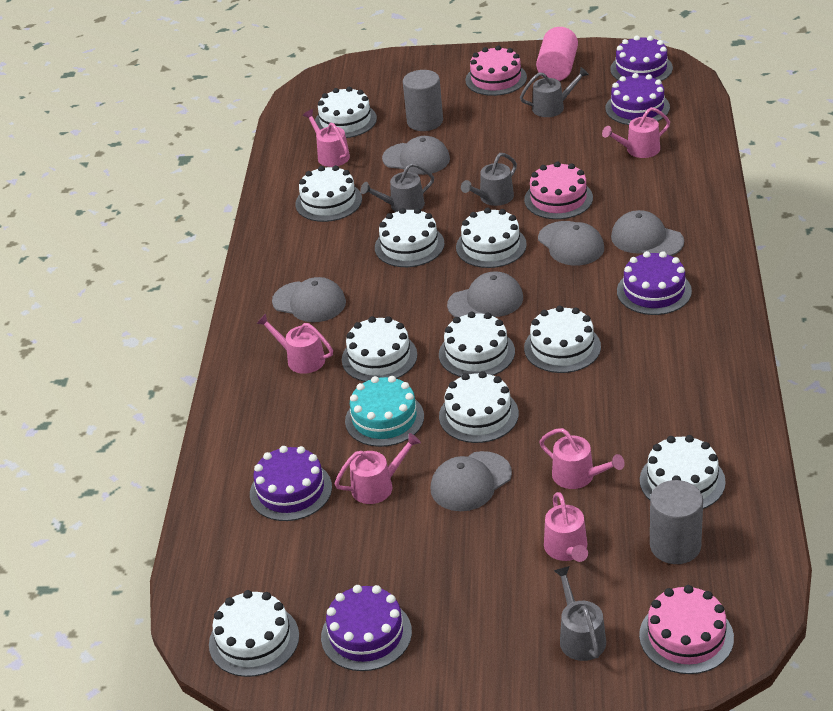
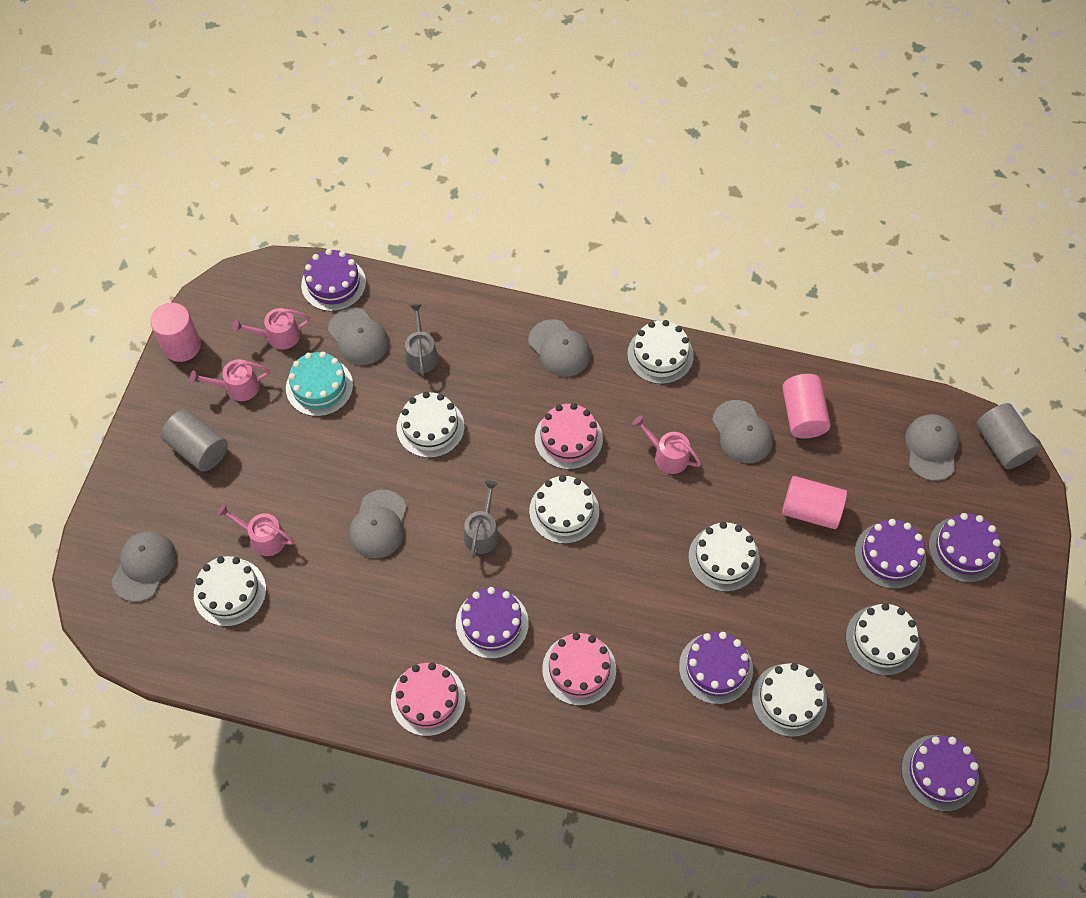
grey watering can: 4 -> 2
pink cylinder: 1 -> 3
pink watering can: 6 -> 4
purple cake: 5 -> 6
white cake: 10 -> 7

